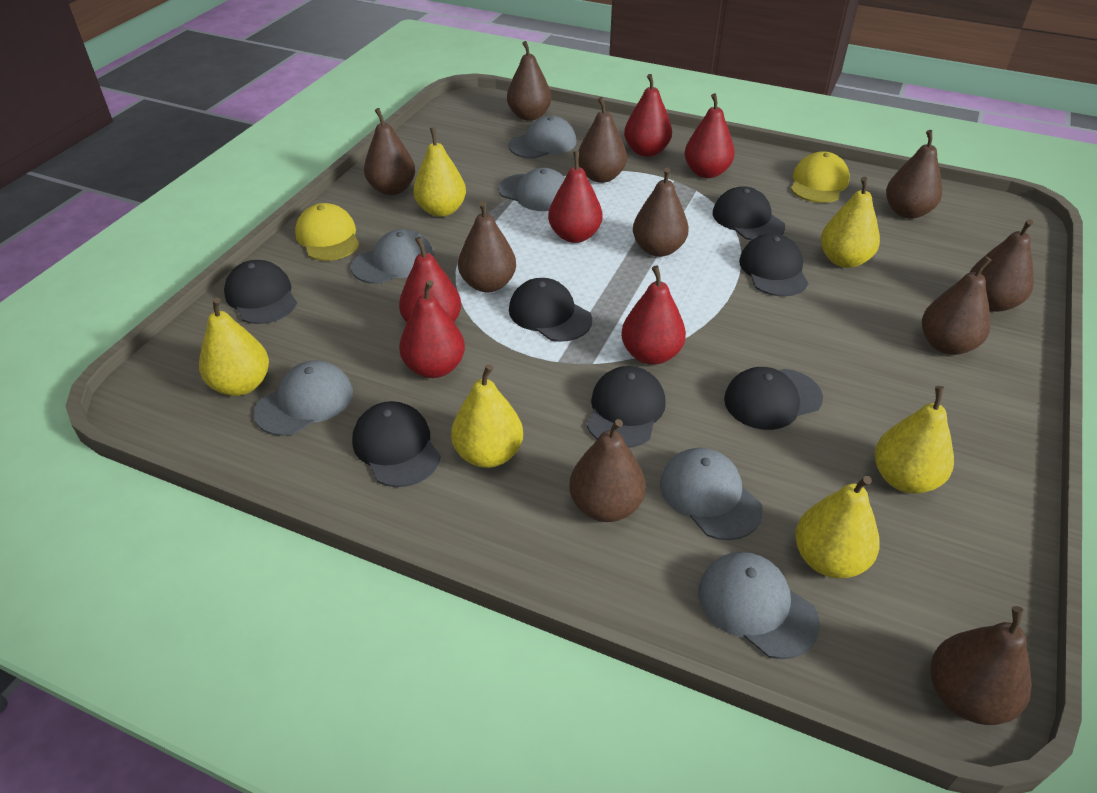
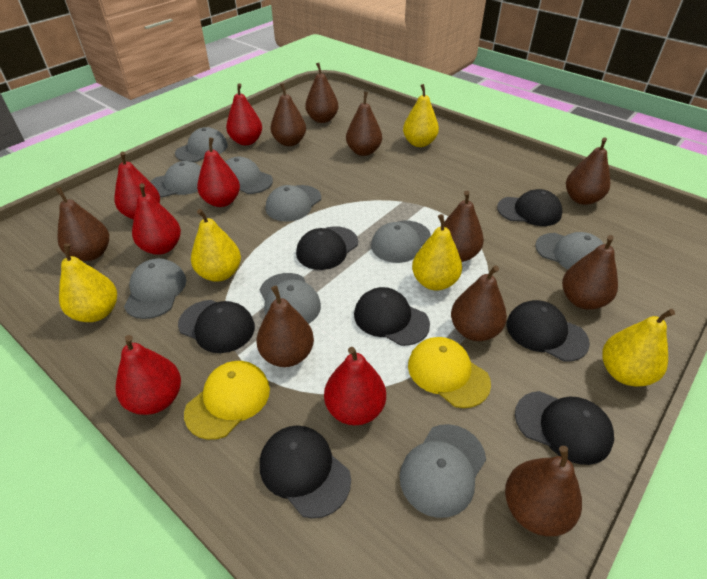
grey cap: 6 -> 9
yellow pear: 6 -> 5

